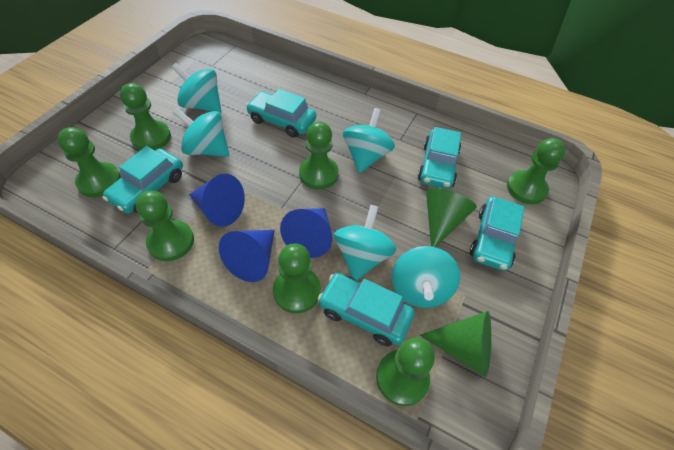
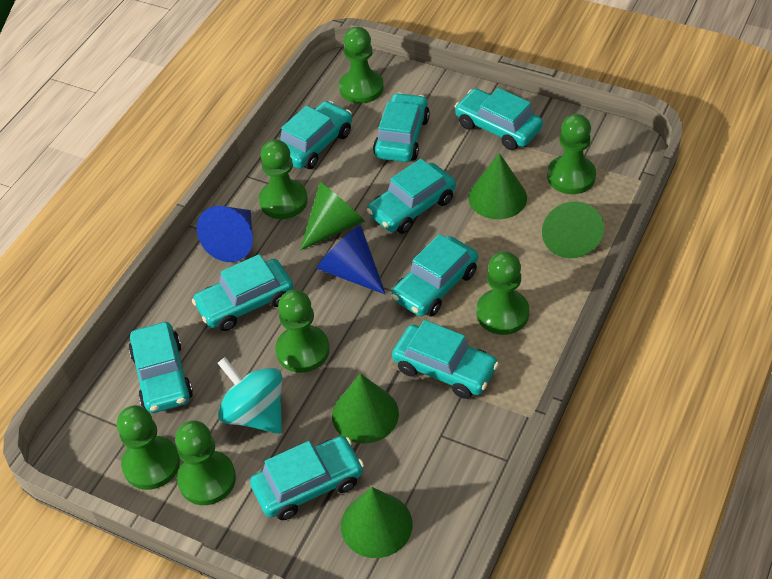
blue cone: 3 -> 2
green cone: 2 -> 5
turquoise car: 5 -> 9
turquoise spinning top: 5 -> 1

